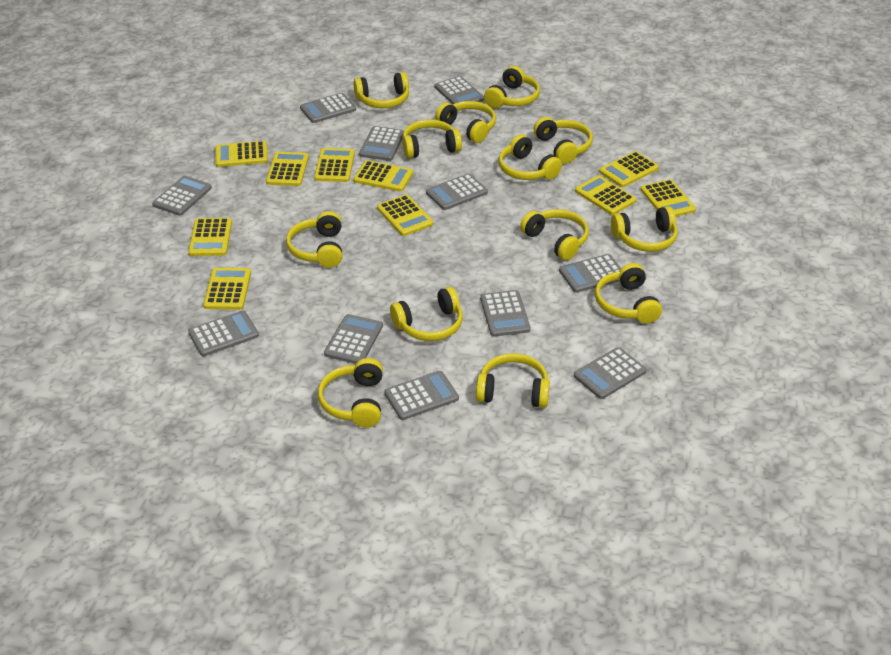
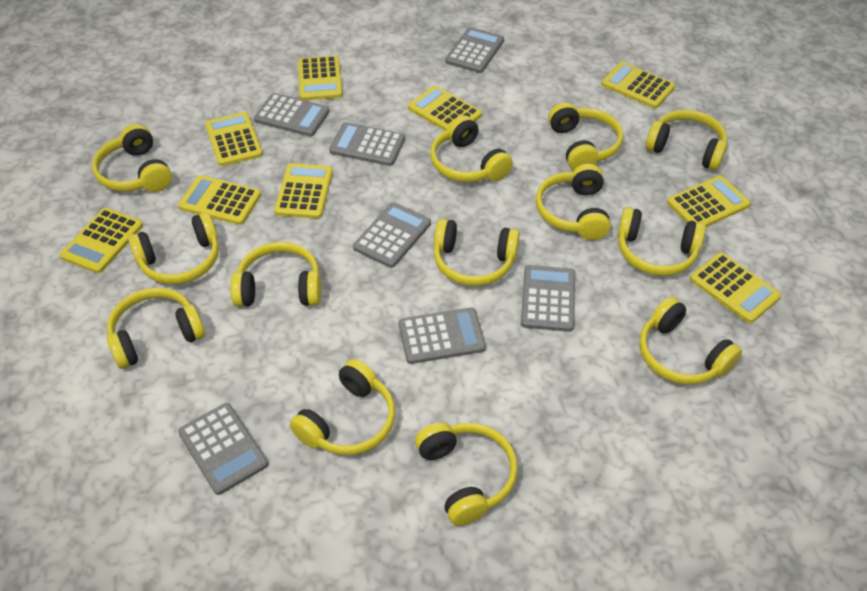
grey calculator: 11 -> 7
yellow calculator: 10 -> 9

